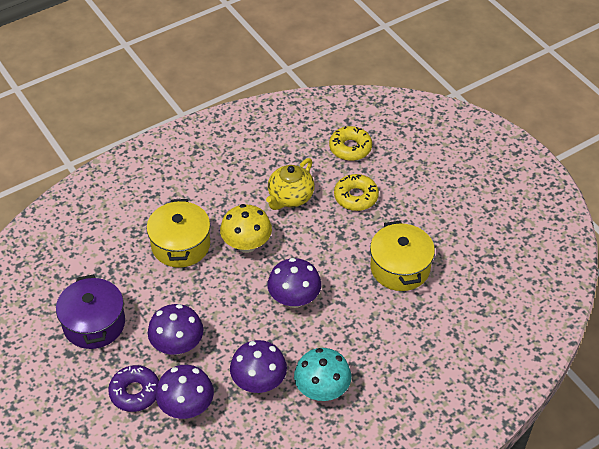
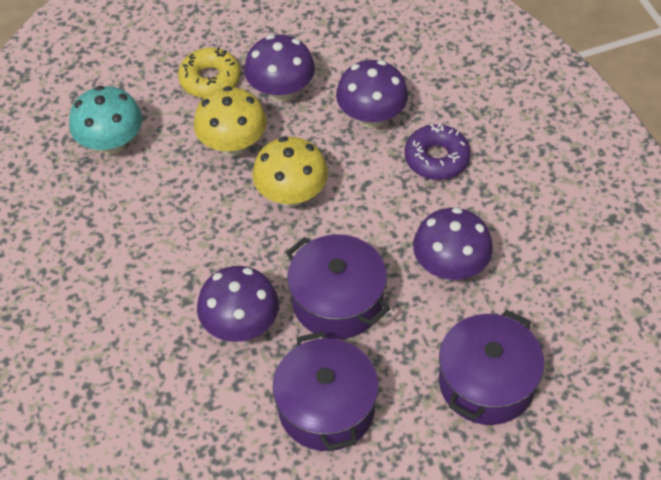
purple pot: 1 -> 3
yellow donut: 2 -> 1
yellow mushroom: 1 -> 2
yellow pot: 2 -> 0
yellow teapot: 1 -> 0

